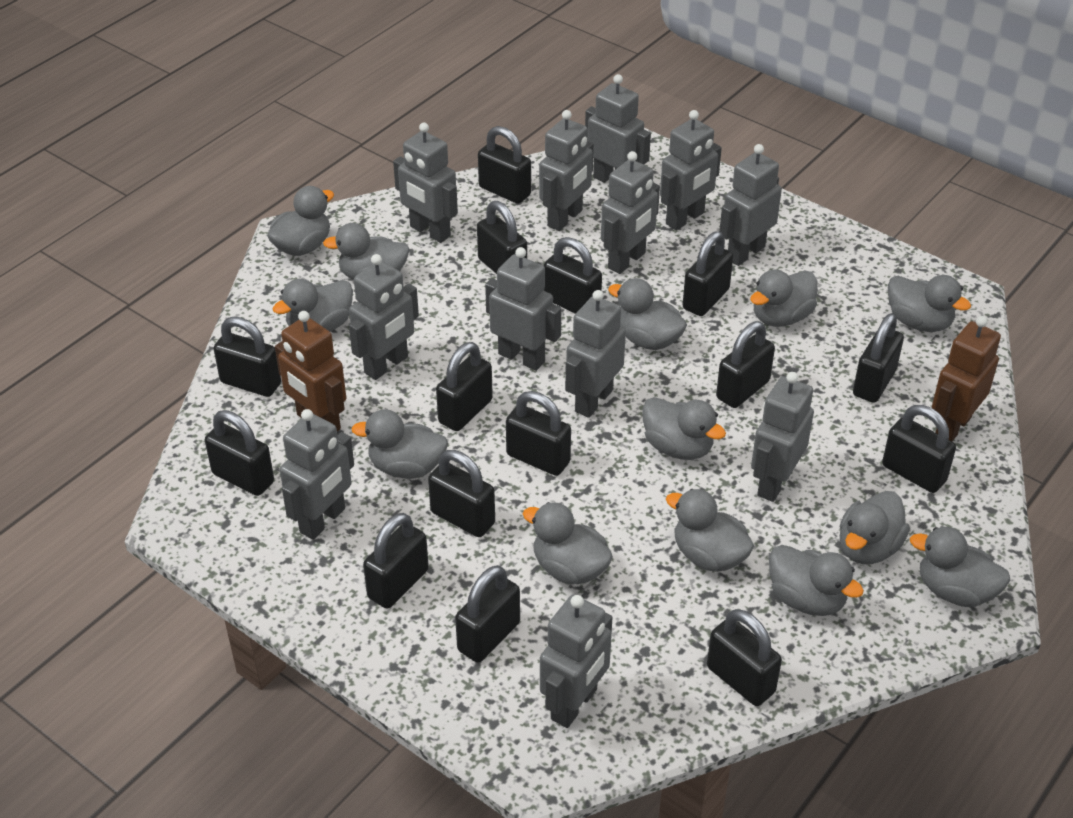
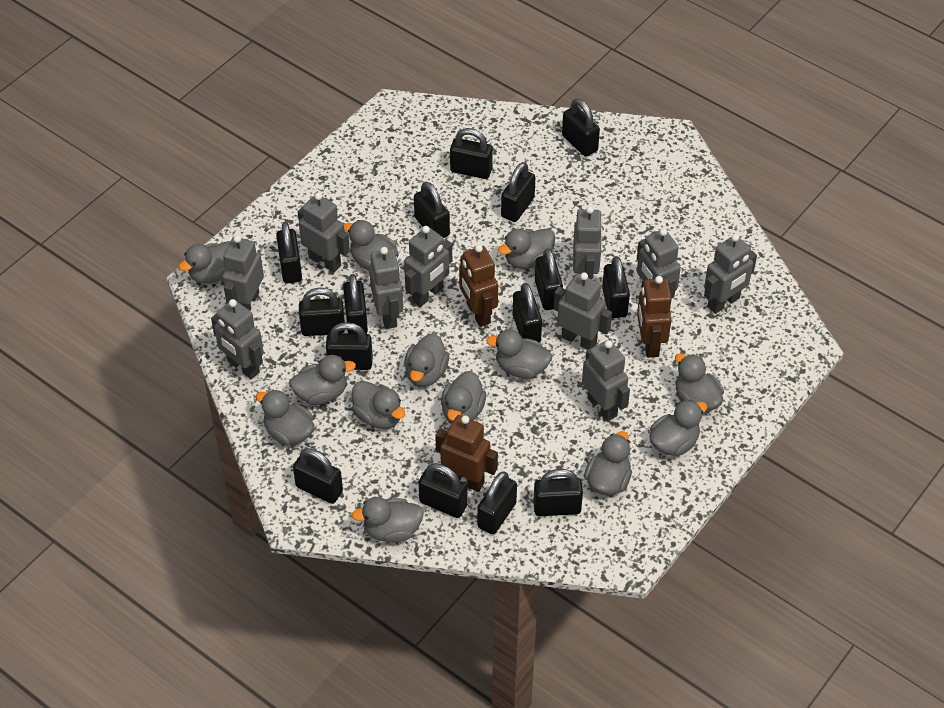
brown robot: 2 -> 3
grey robot: 12 -> 10

